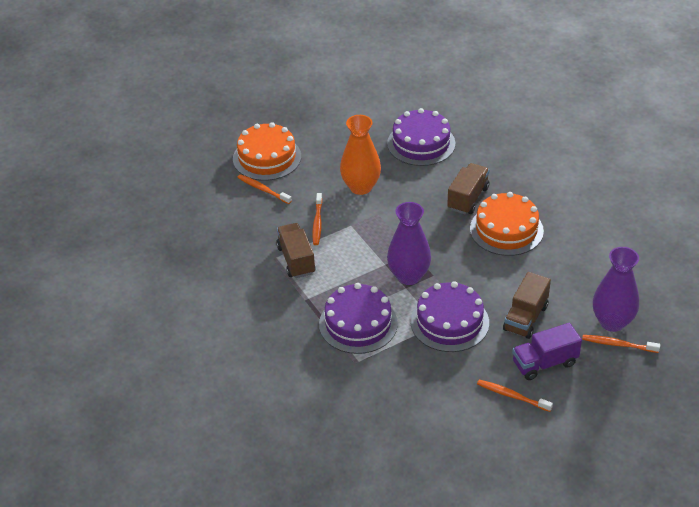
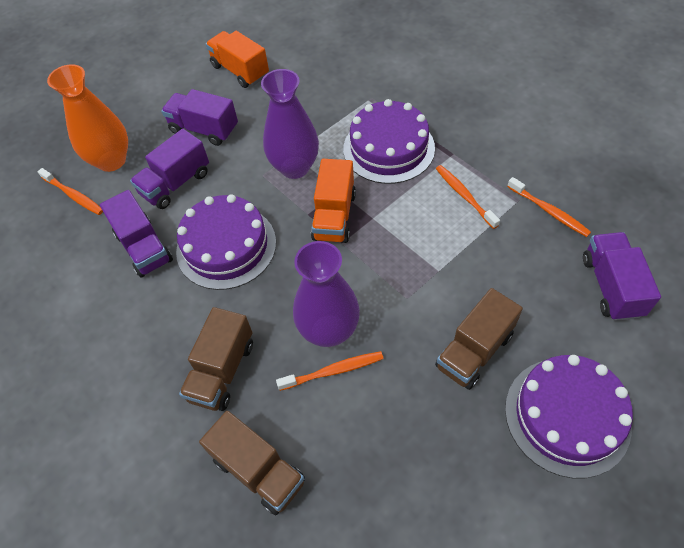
orange cake: 2 -> 0
orange truck: 0 -> 2
purple truck: 1 -> 4

